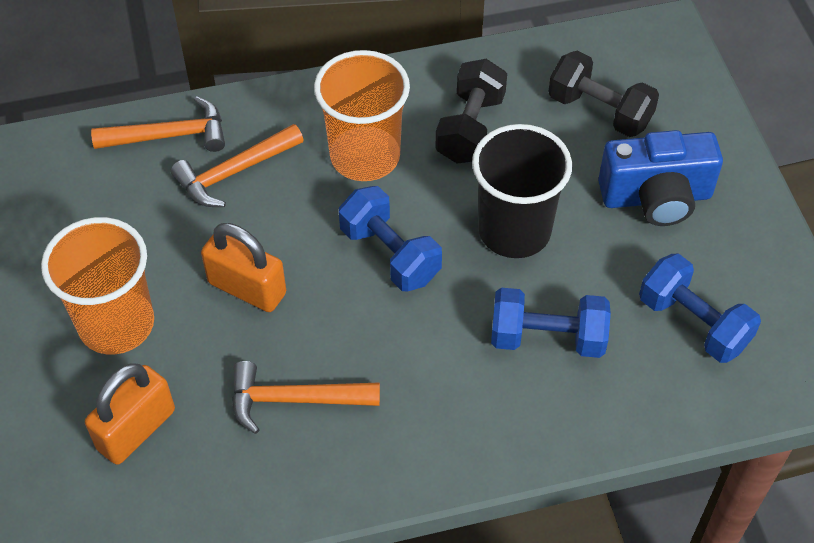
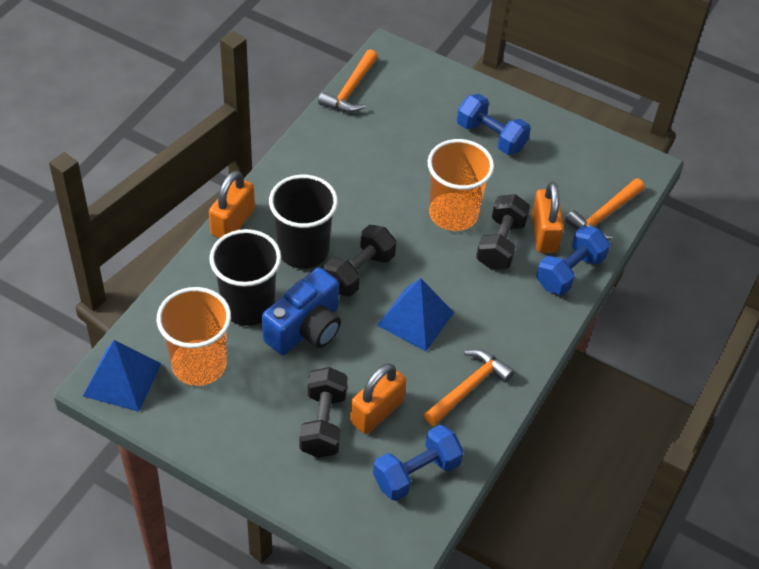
black cup: 1 -> 2
black dumbbell: 2 -> 3
blue pyramid: 0 -> 2
orange padlock: 2 -> 3

